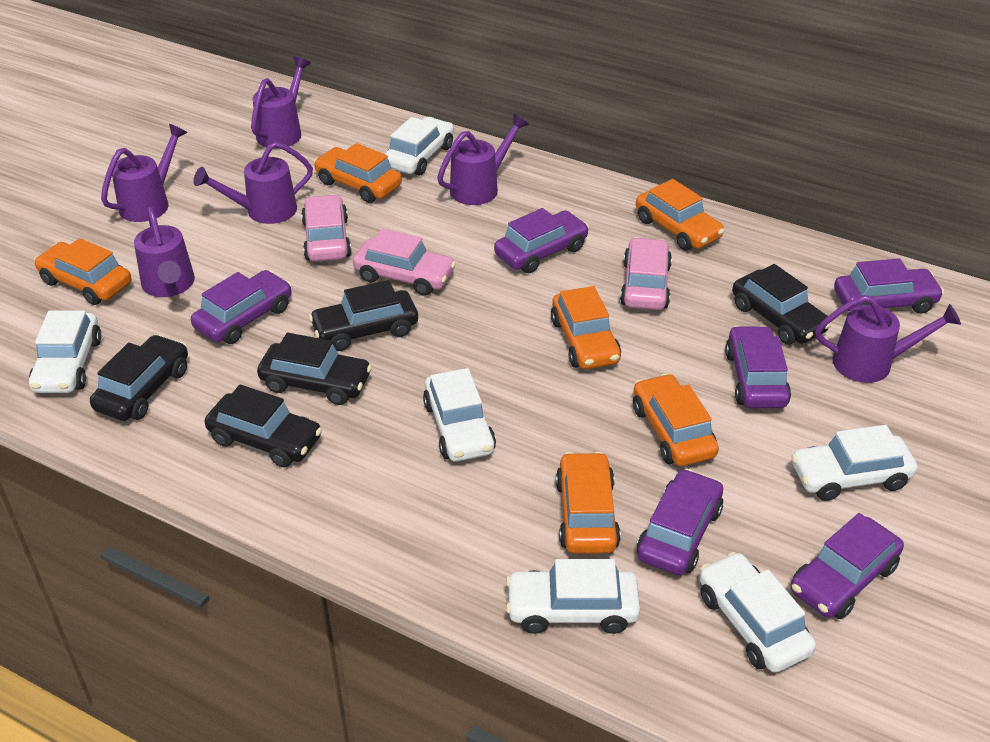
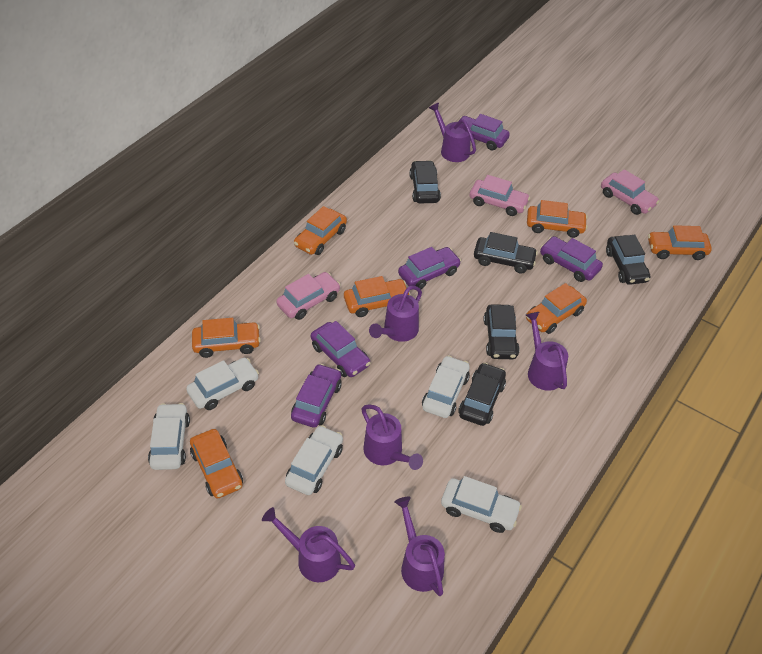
orange car: 6 -> 7
purple car: 6 -> 5
white car: 6 -> 5

